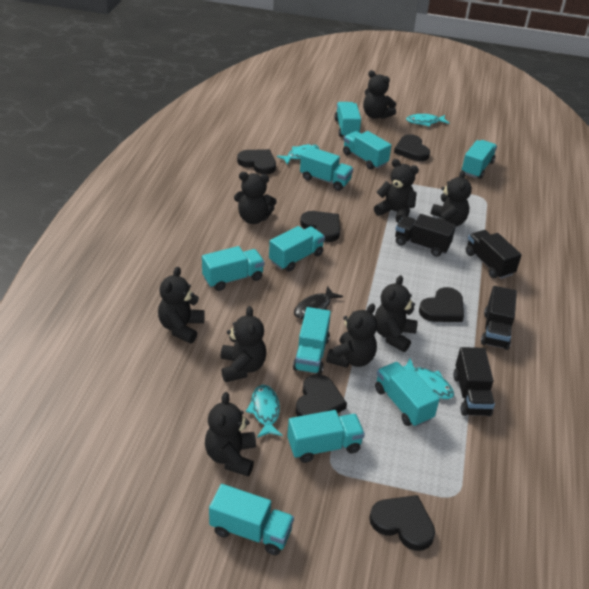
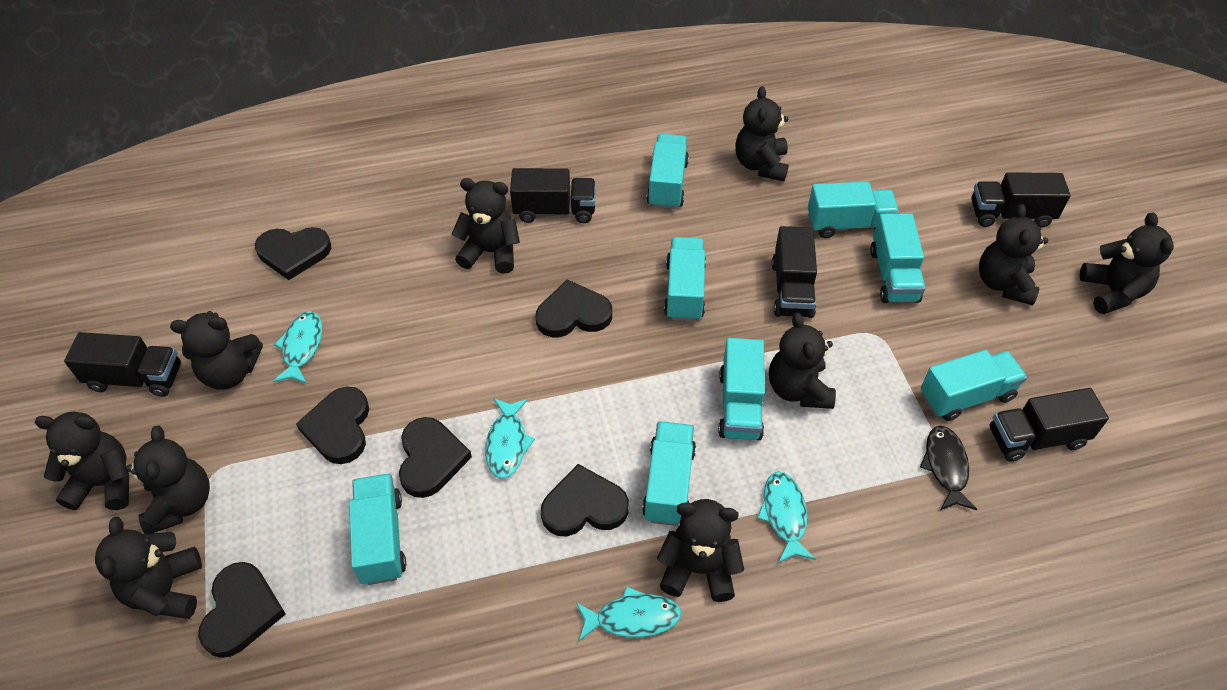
black teddy bear: 9 -> 10
black truck: 4 -> 5
turquoise truck: 10 -> 8

